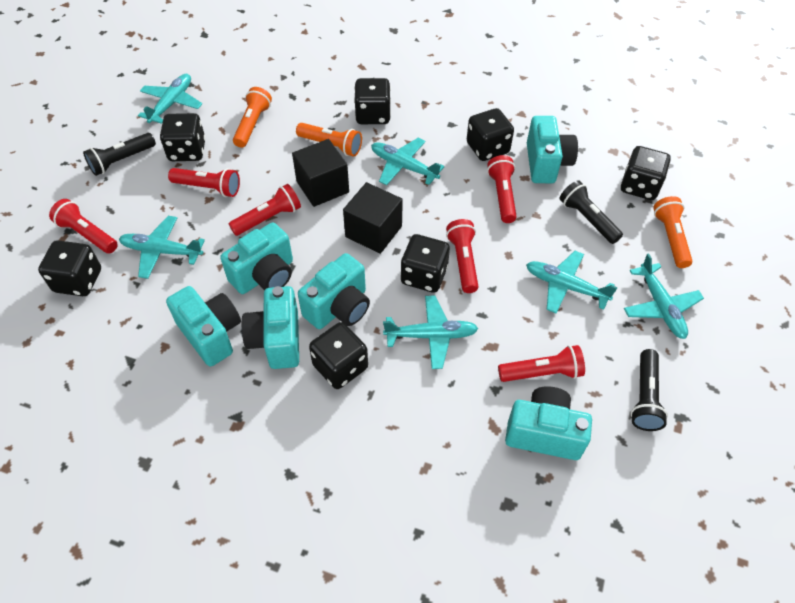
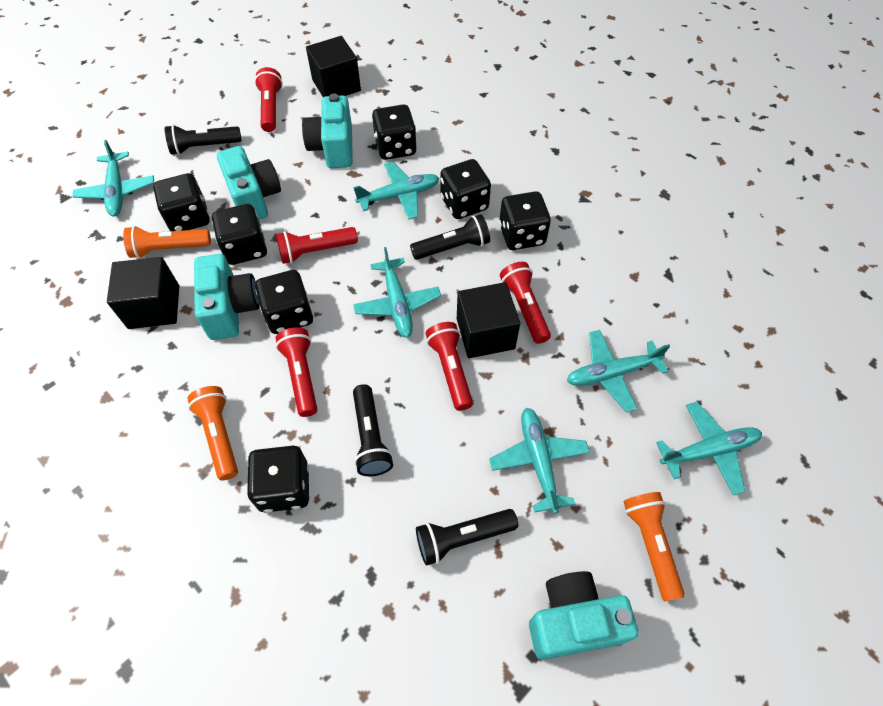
black cube: 2 -> 3
black flashlight: 3 -> 4
red flashlight: 6 -> 5
turquoise camera: 6 -> 4

